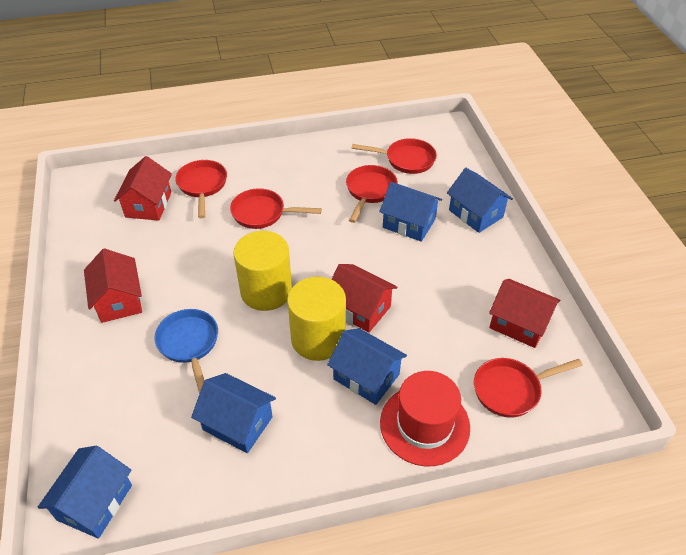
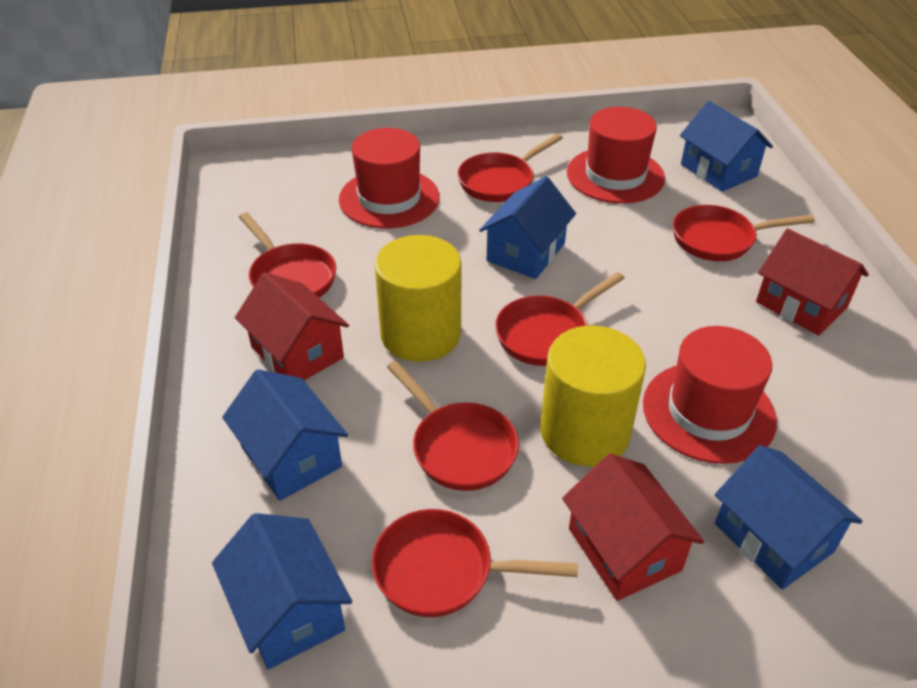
blue pan: 1 -> 0
red hat: 1 -> 3
red house: 4 -> 3
red pan: 5 -> 6

